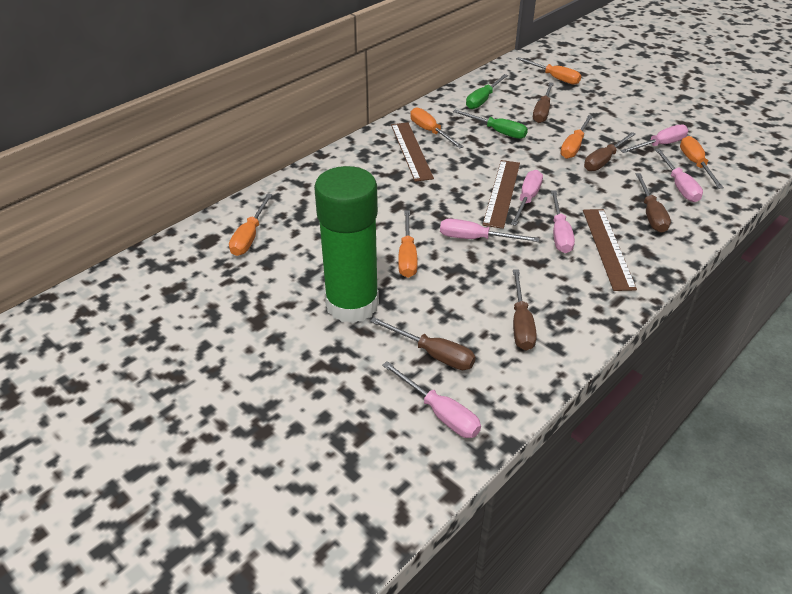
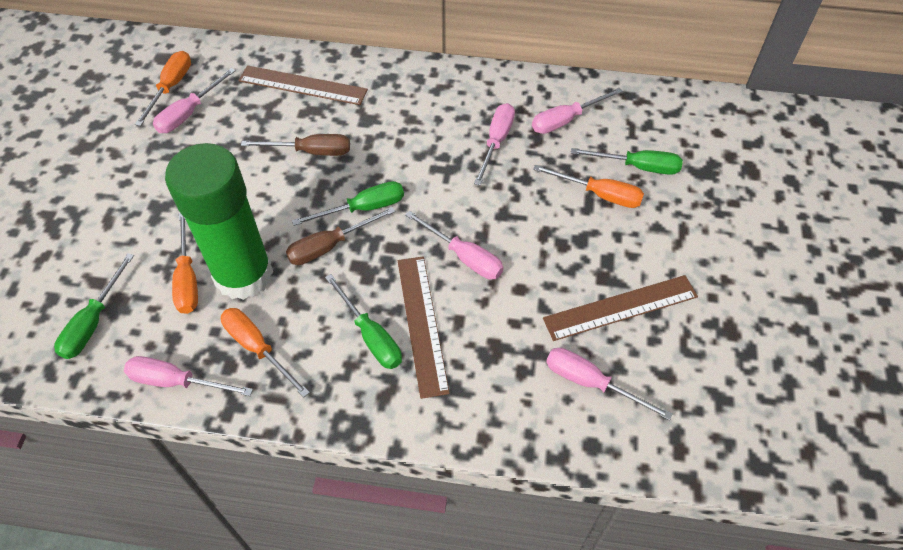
brown screwdriver: 5 -> 2
green screwdriver: 2 -> 4
orange screwdriver: 6 -> 4

